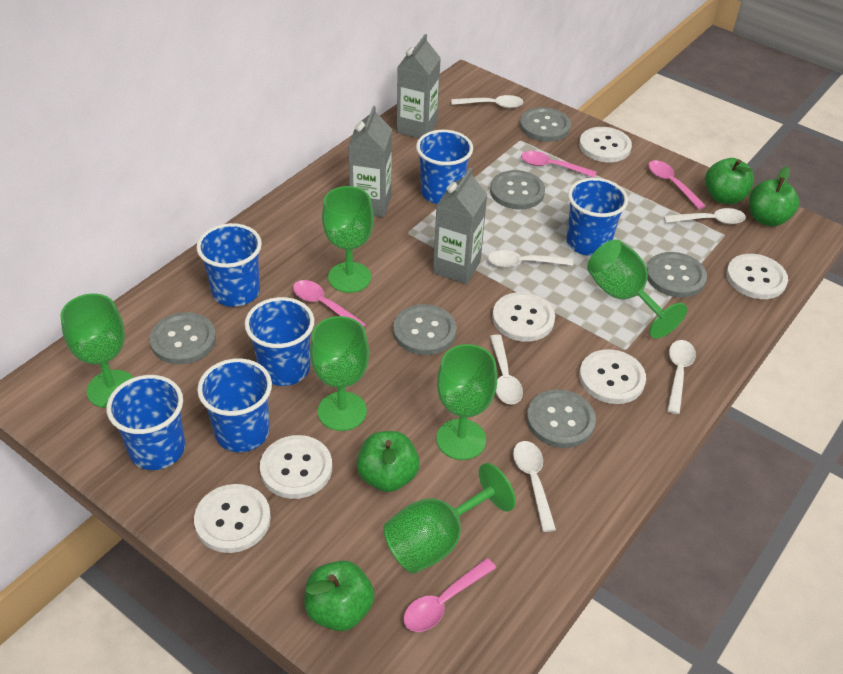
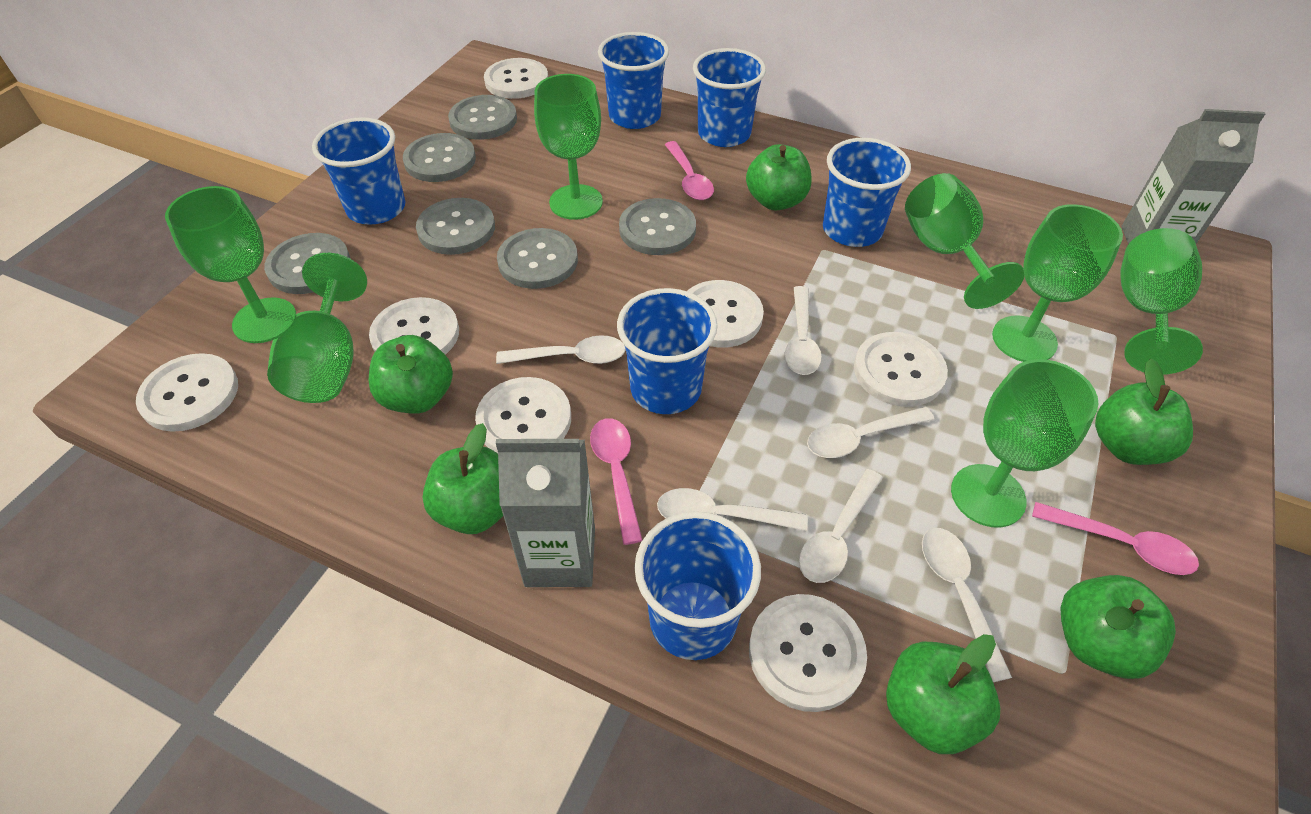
green apple: 4 -> 6
green goblet: 6 -> 7
grey carton: 3 -> 2
pink spoon: 4 -> 3
white button: 6 -> 7

